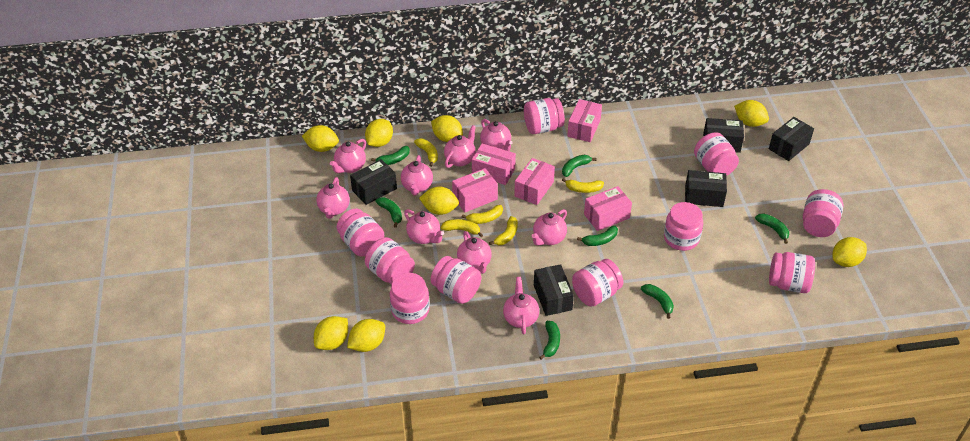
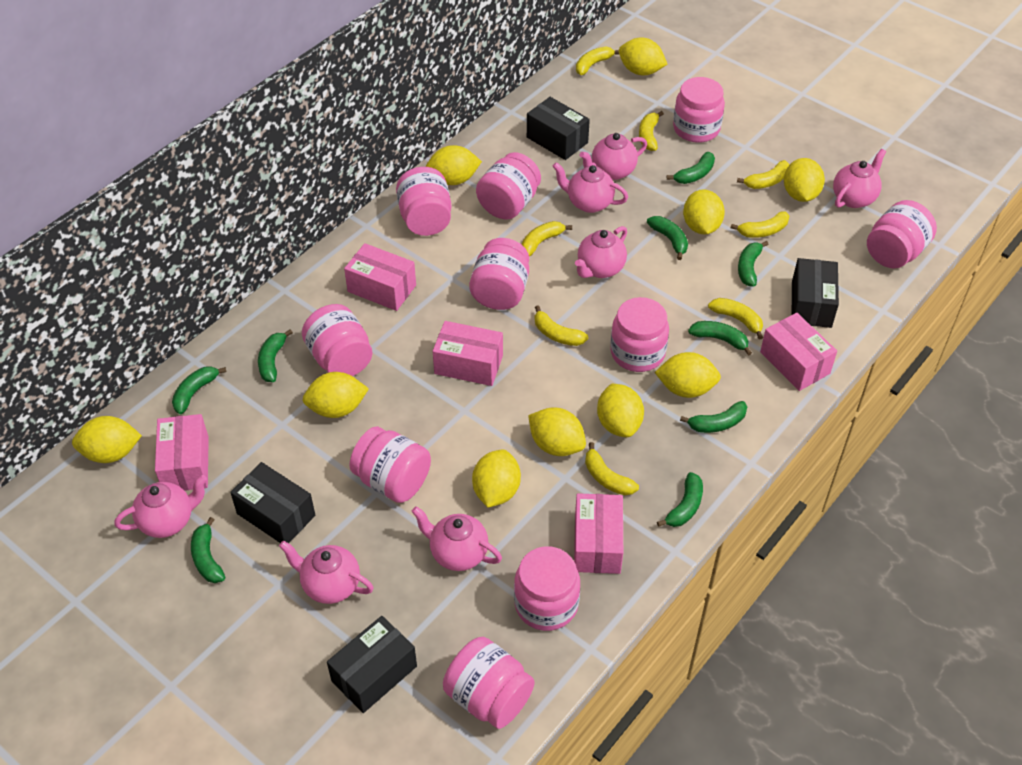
black box: 5 -> 4
green banana: 7 -> 9
pink teapot: 9 -> 7
yellow banana: 5 -> 8
yellow lemon: 8 -> 10

